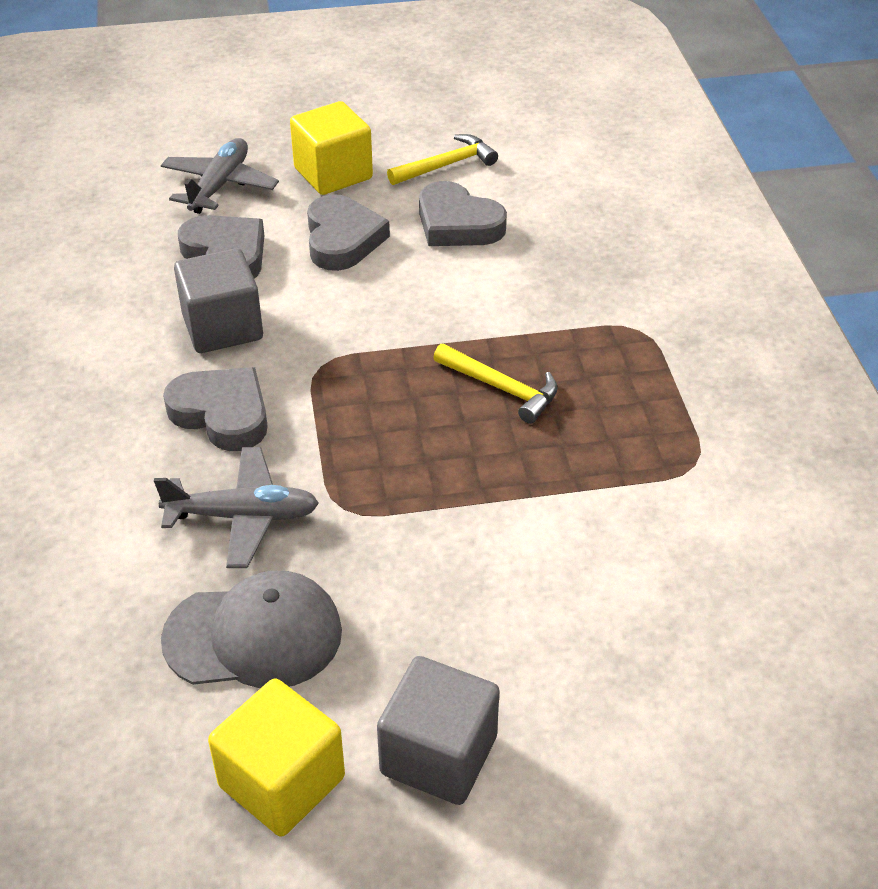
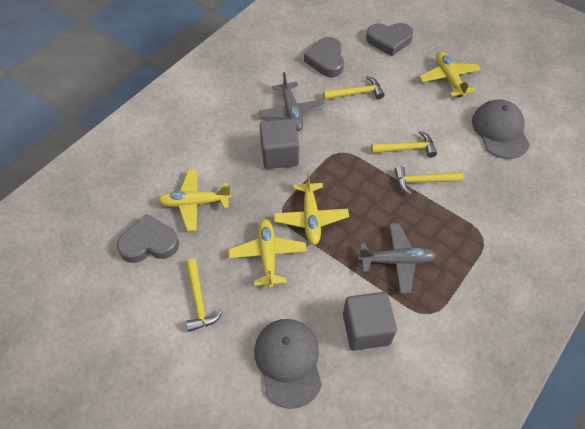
grey cap: 1 -> 2
grey heart: 4 -> 3
yellow cube: 2 -> 0
yellow hammer: 2 -> 4
yellow plane: 0 -> 4

